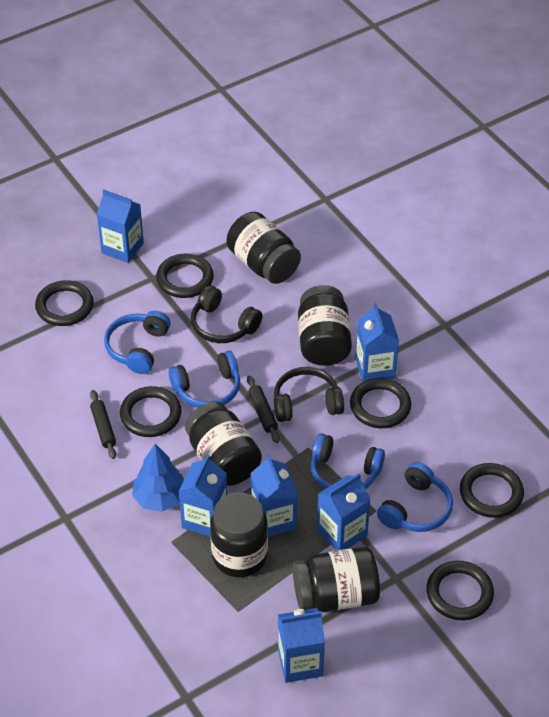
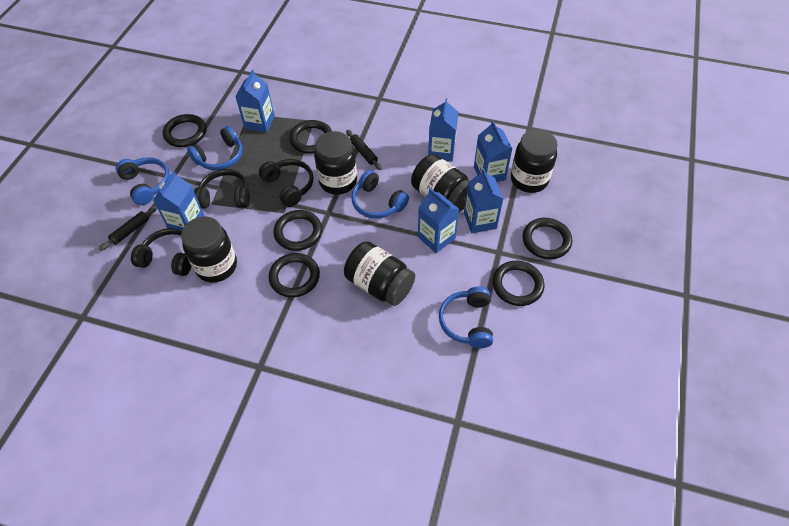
black headphones: 2 -> 3
blue tree: 1 -> 0

